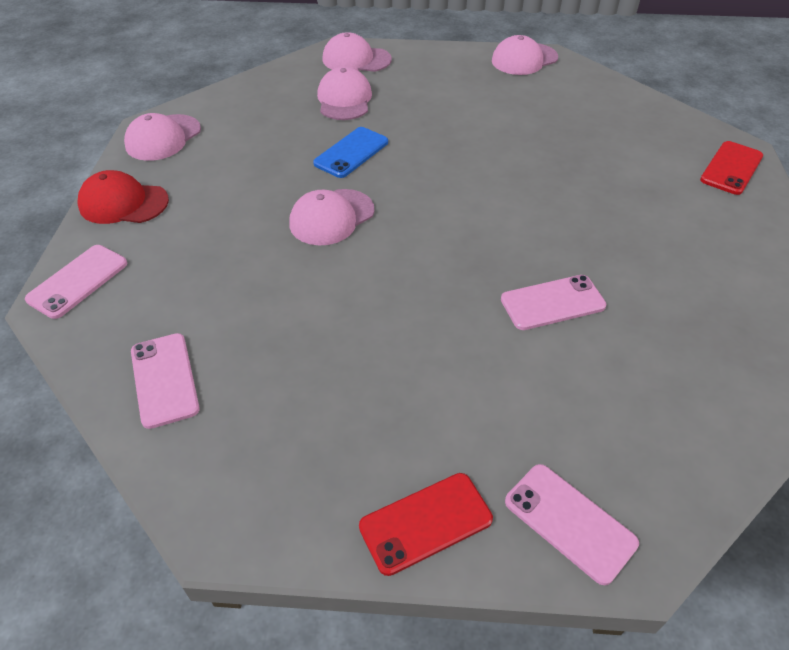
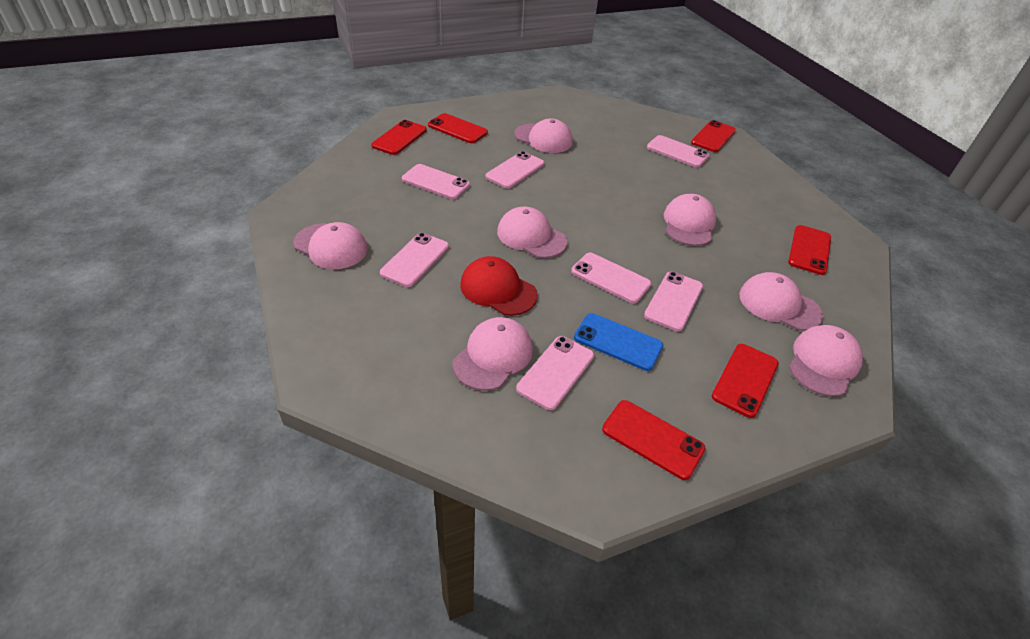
pink cap: 5 -> 7
pink phone: 4 -> 7
red phone: 2 -> 6

